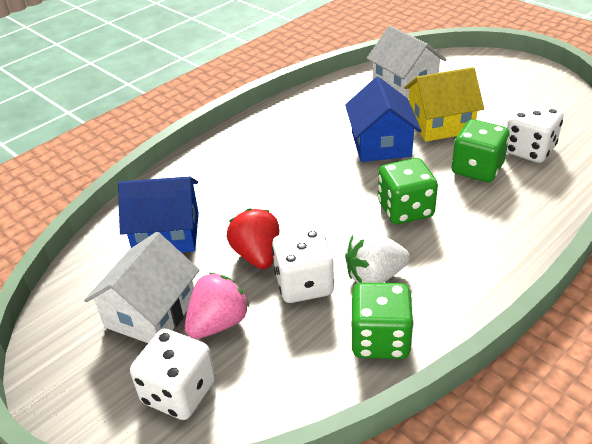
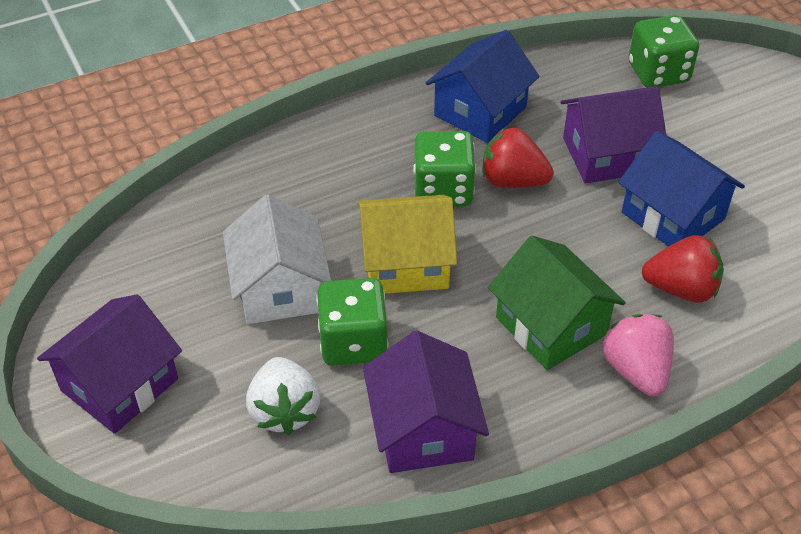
green house: 0 -> 1
purple house: 0 -> 3
red strawberry: 1 -> 2
white dice: 3 -> 0
white house: 2 -> 1

